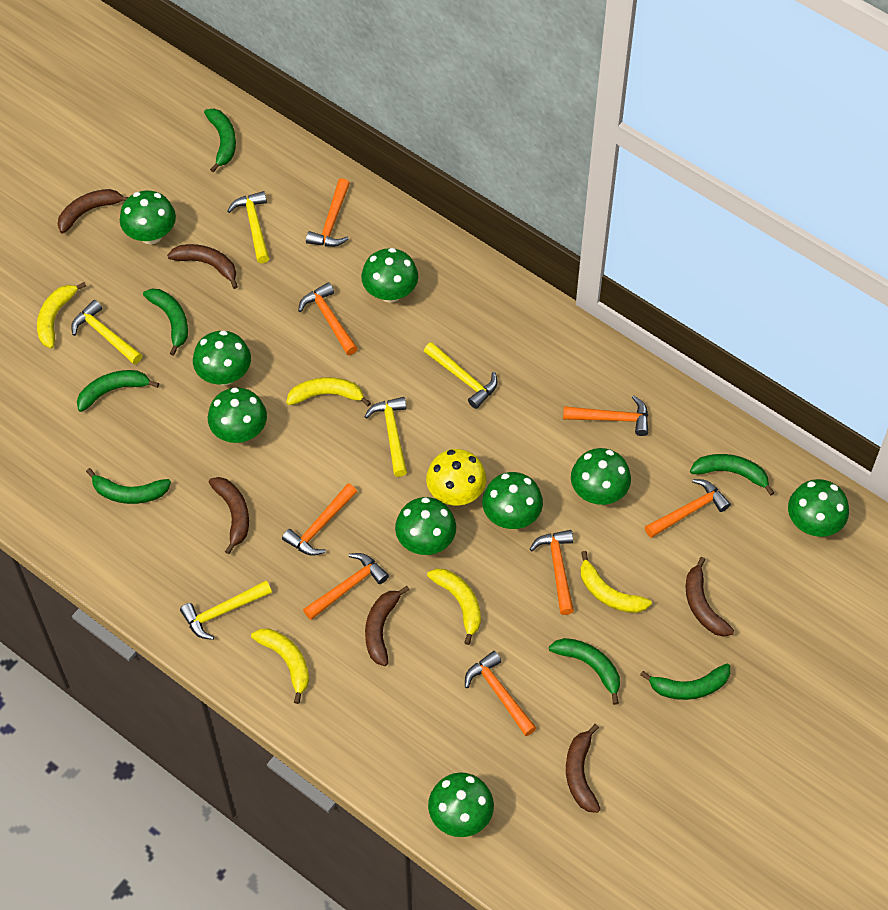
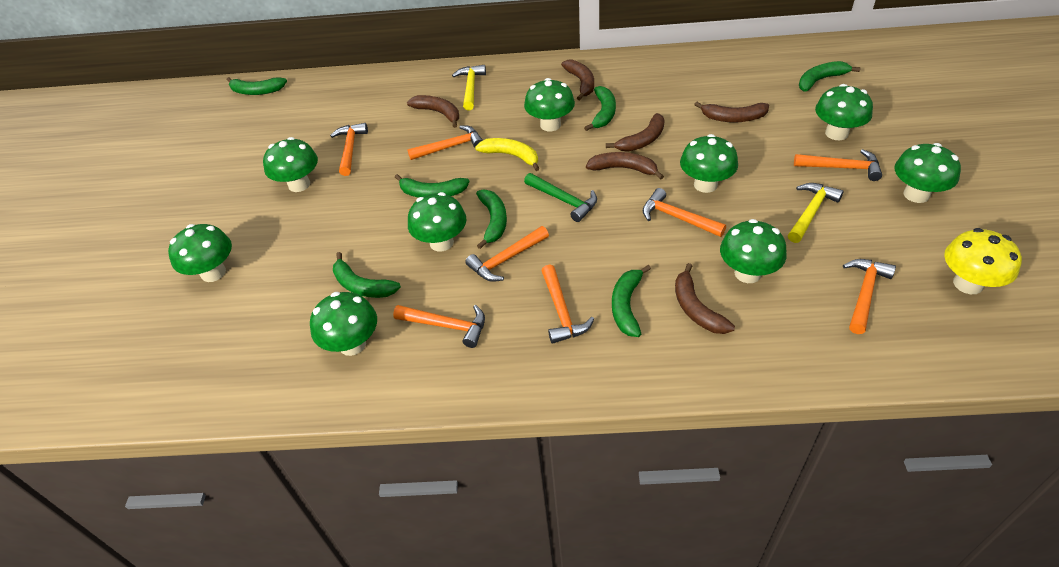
green hammer: 0 -> 1
yellow banana: 5 -> 1
yellow hammer: 5 -> 2

